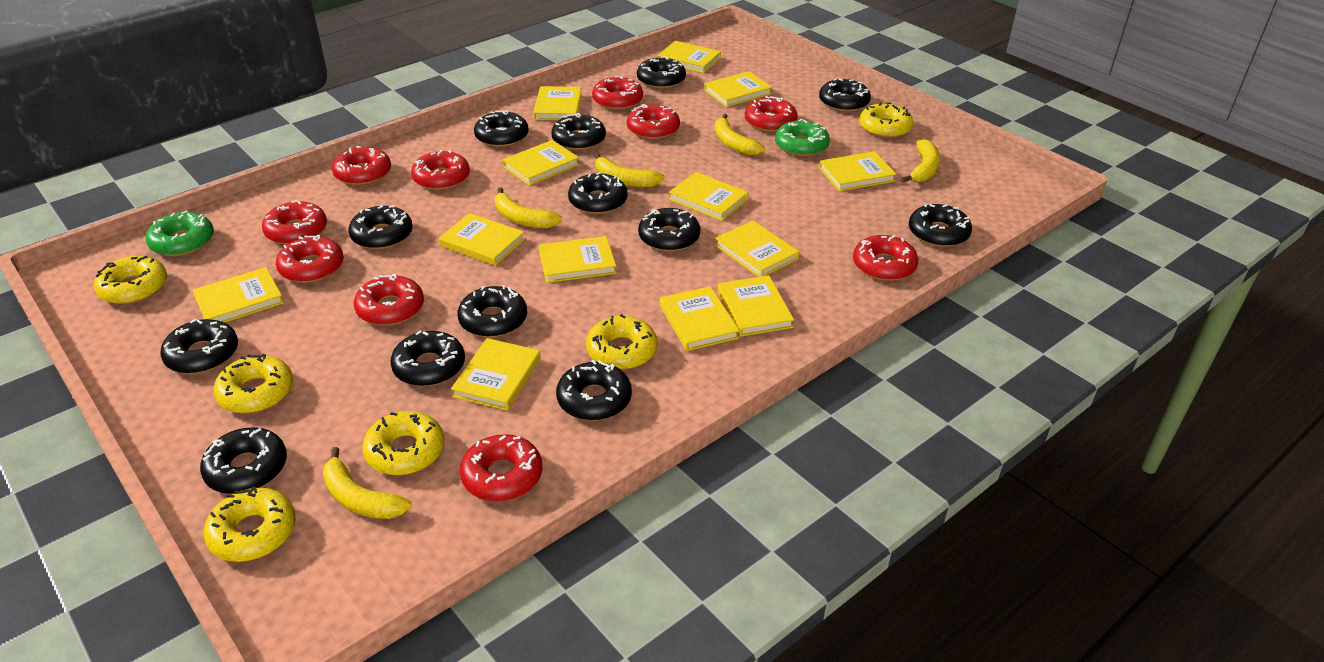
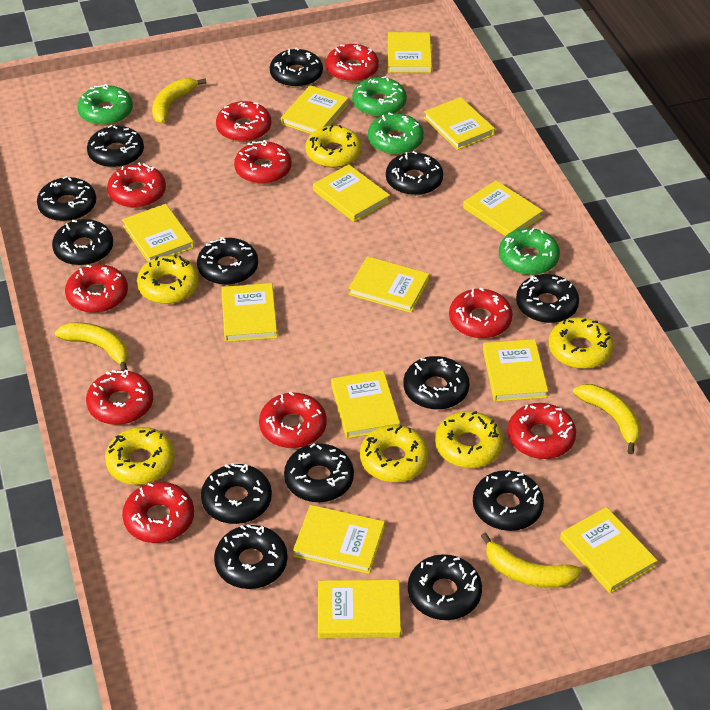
green donut: 2 -> 4
yellow banana: 5 -> 4

